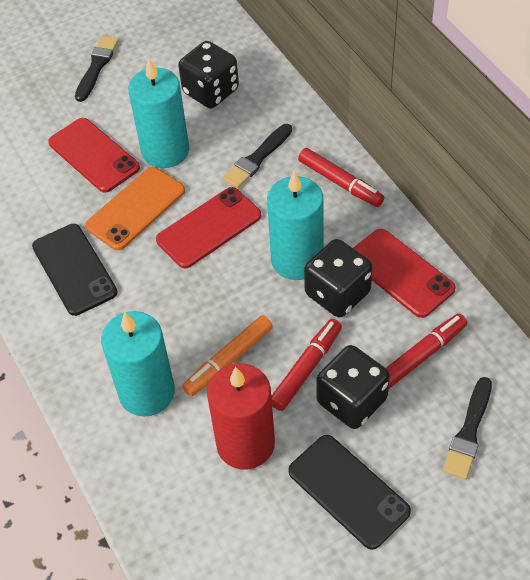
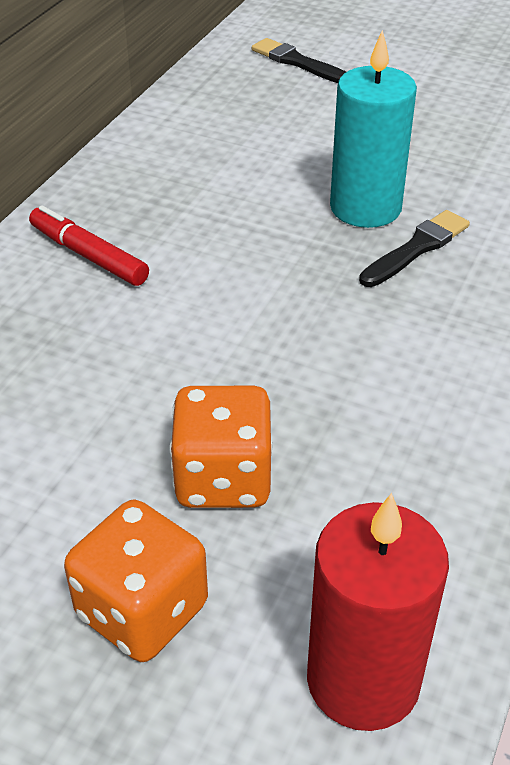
black brush: 3 -> 2
black dice: 3 -> 0
black phone: 2 -> 0
orange dice: 0 -> 2
orange marker: 1 -> 0
orange phone: 1 -> 0
red marker: 3 -> 1
red phone: 3 -> 0
turquoise candle: 3 -> 1

